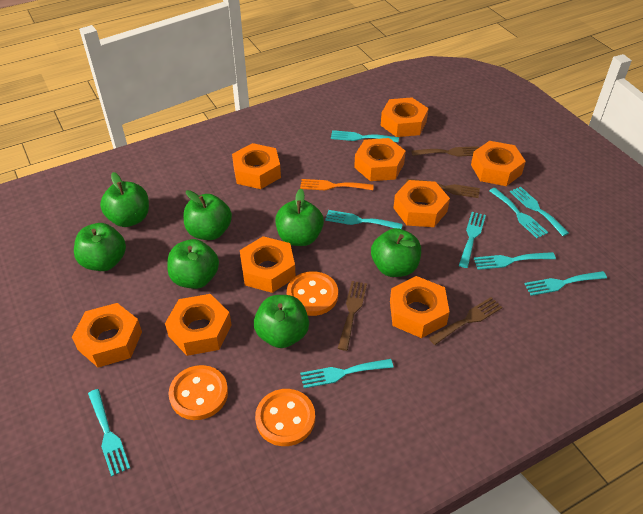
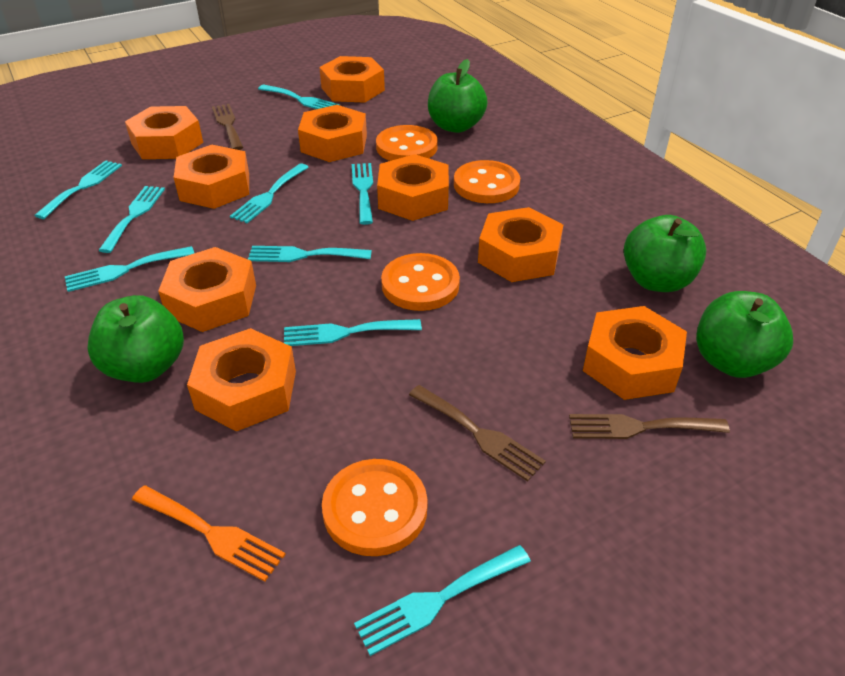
brown fork: 4 -> 3
green apple: 7 -> 4
orange button: 3 -> 4

